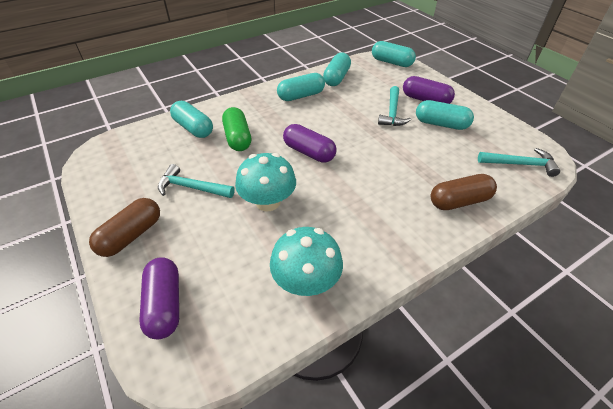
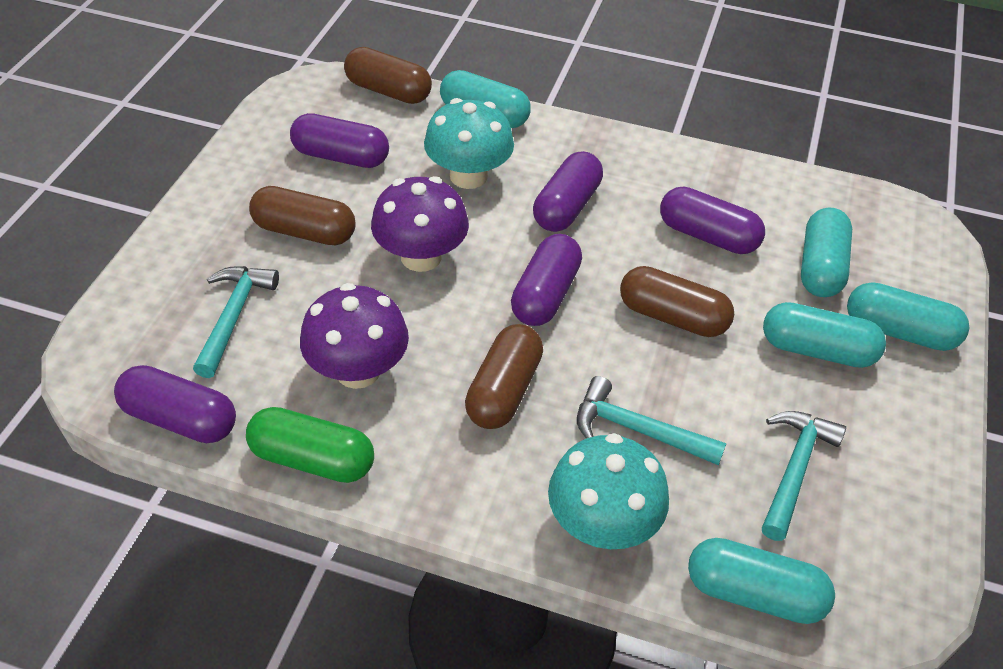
brown capsule: 2 -> 4
purple capsule: 3 -> 5
purple mushroom: 0 -> 2

